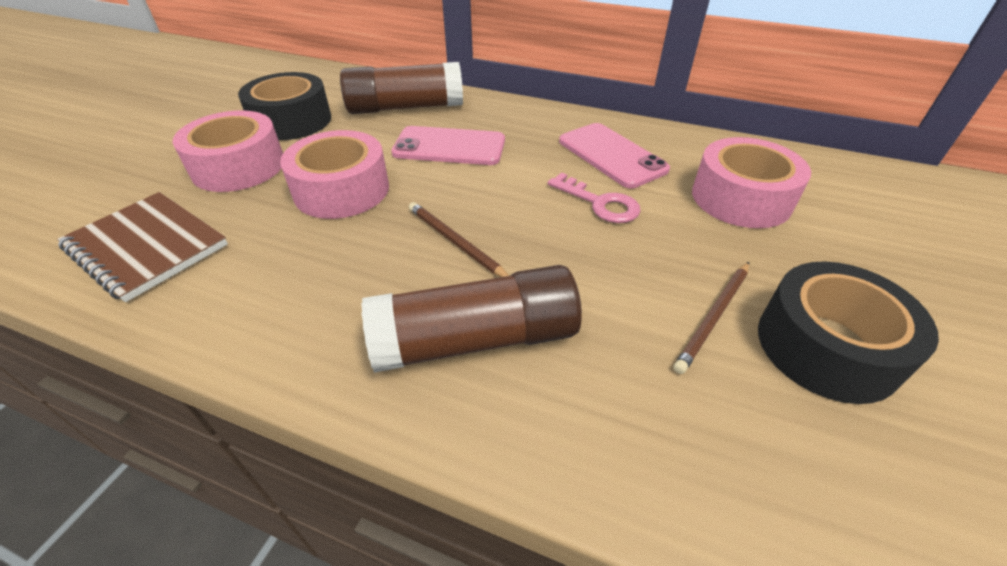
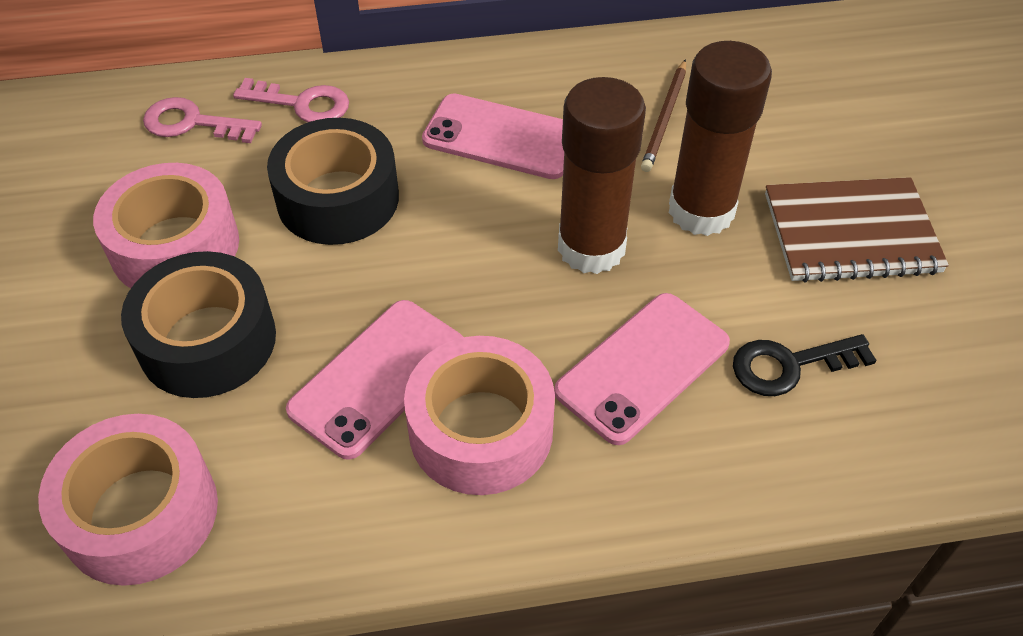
black key: 0 -> 1
brown pencil: 2 -> 1
pink key: 1 -> 2
pink phone: 2 -> 3

